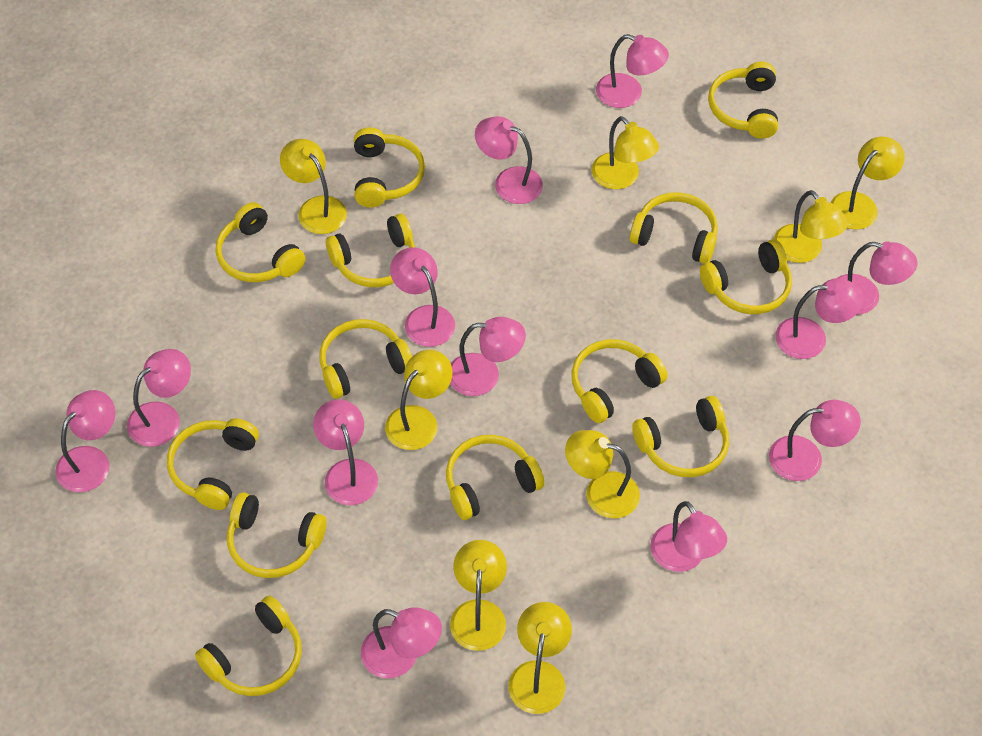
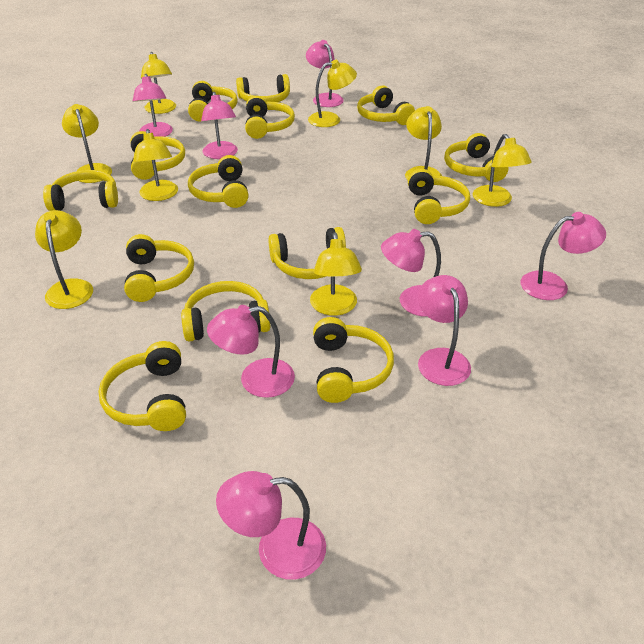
pink lamp: 12 -> 8
yellow headphones: 13 -> 14

